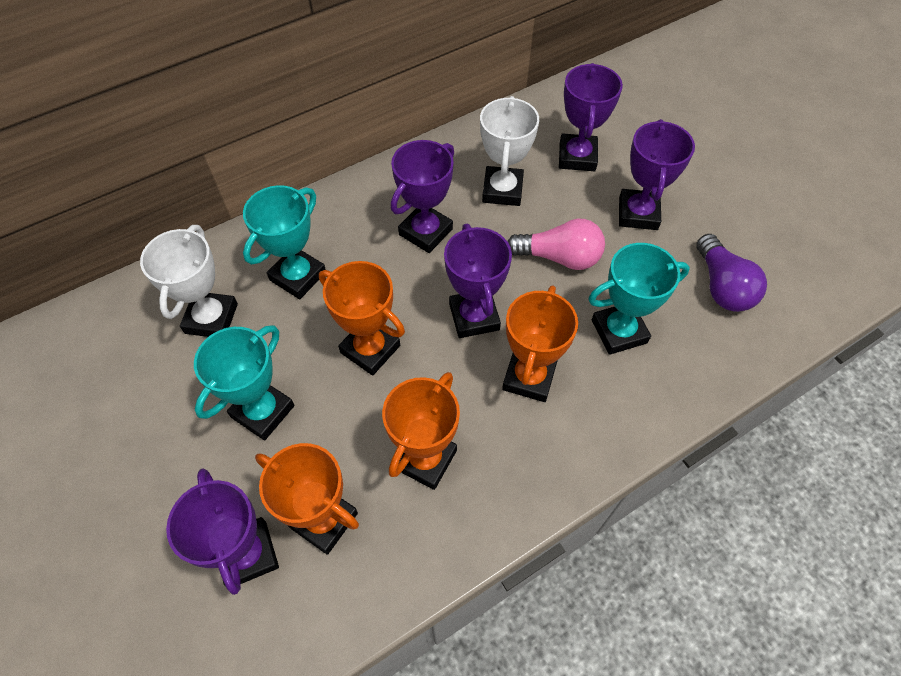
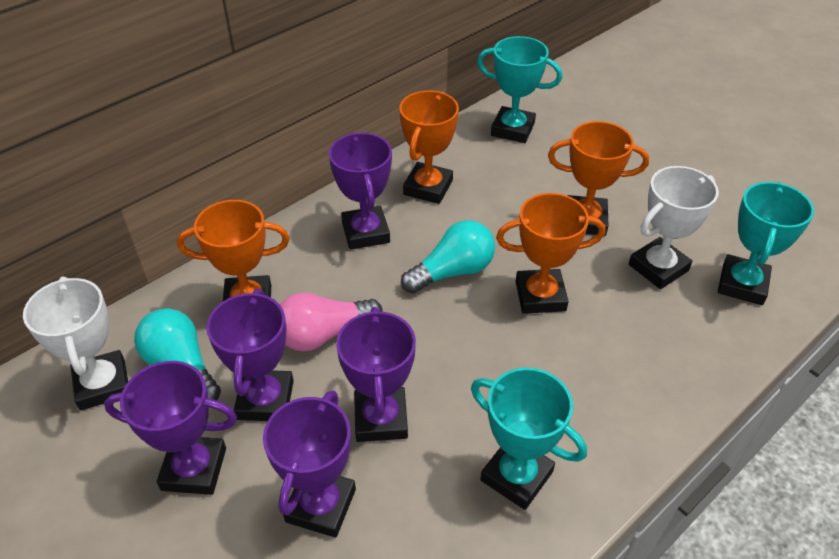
purple light bulb: 1 -> 0
turquoise light bulb: 0 -> 2

